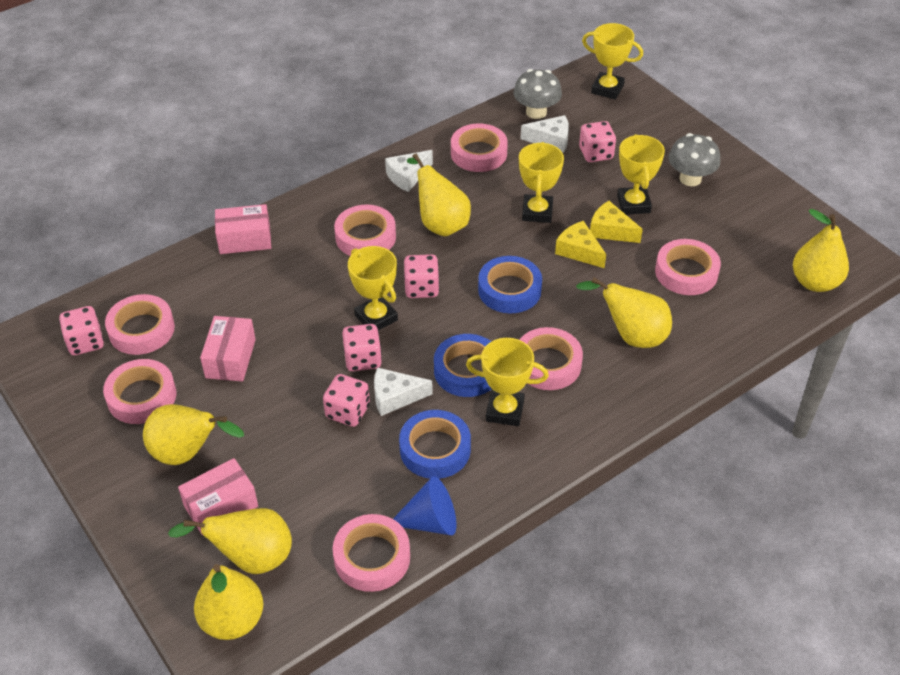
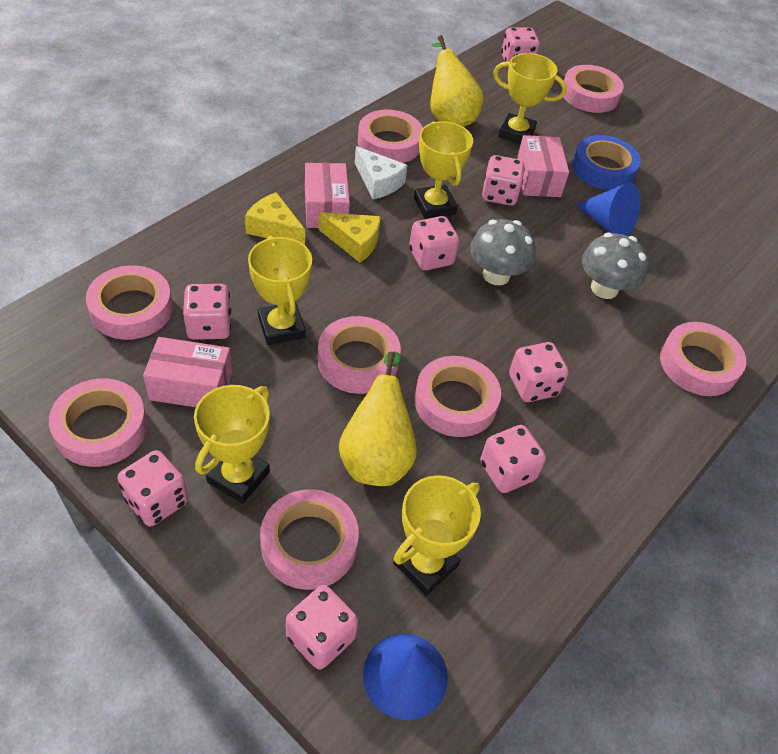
blue cone: 1 -> 2
blue tape: 3 -> 1
pink dice: 5 -> 8
pink tape: 7 -> 8
white cheese: 3 -> 1
yellow pear: 6 -> 2

